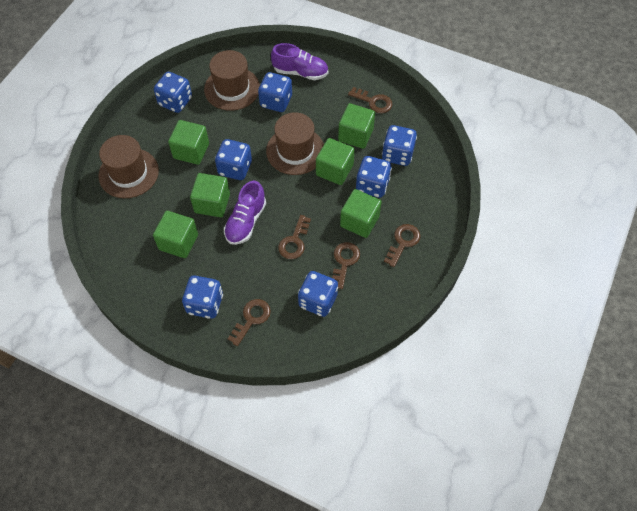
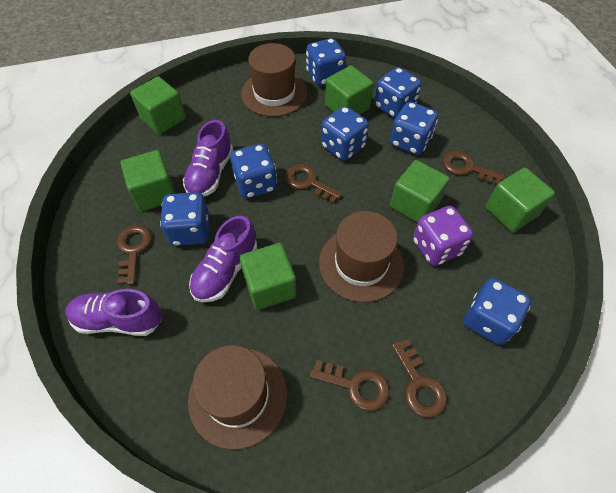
purple dice: 0 -> 1
purple shoe: 2 -> 3

